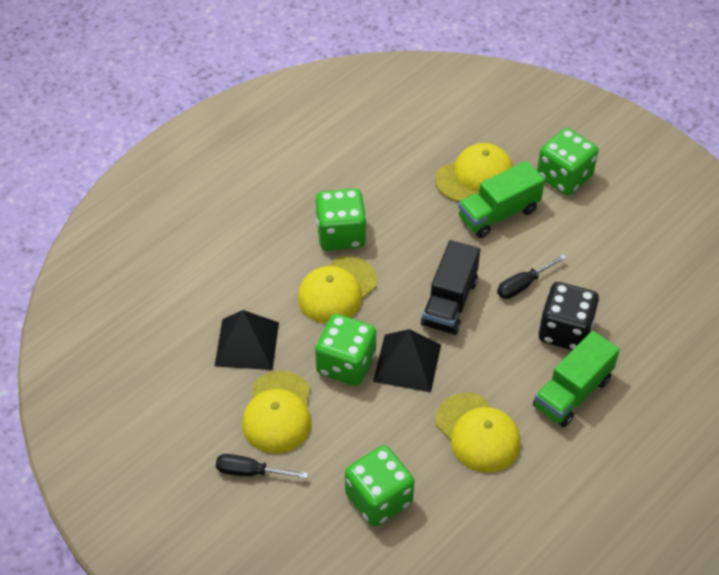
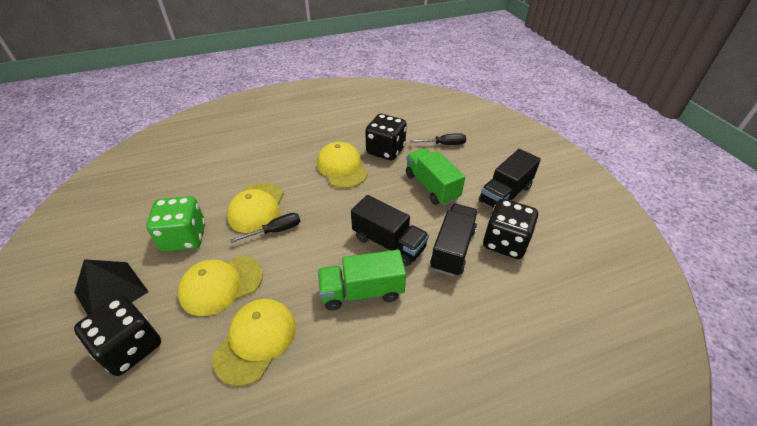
black dice: 1 -> 3
black pyramid: 2 -> 1
black truck: 1 -> 3
green dice: 4 -> 1

